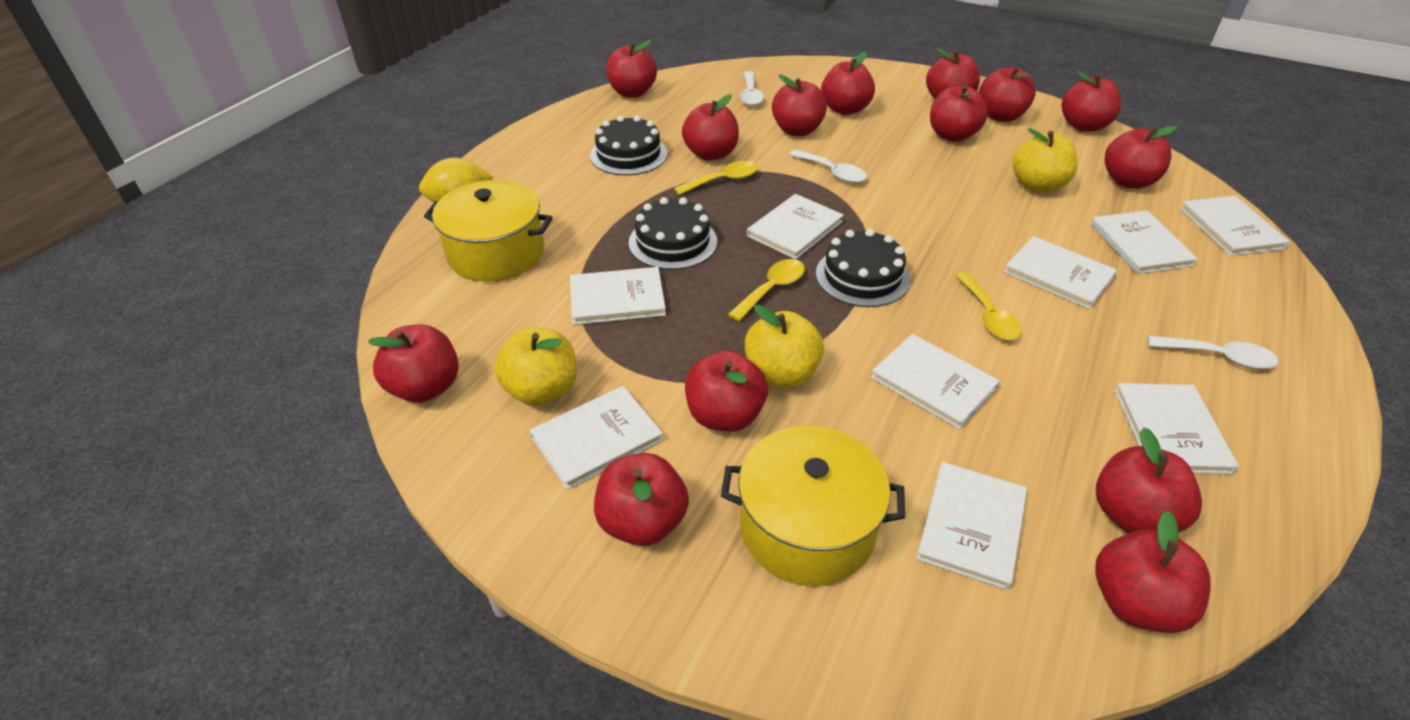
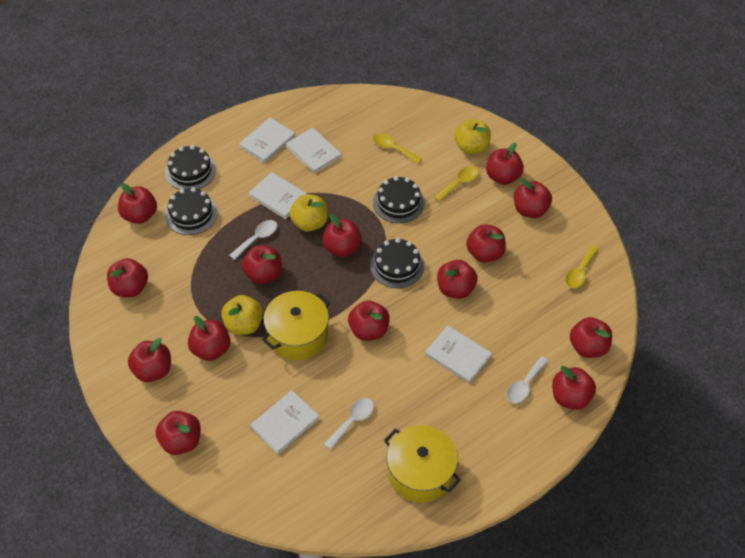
black cake: 3 -> 4
white book: 9 -> 5
yellow lemon: 1 -> 0

